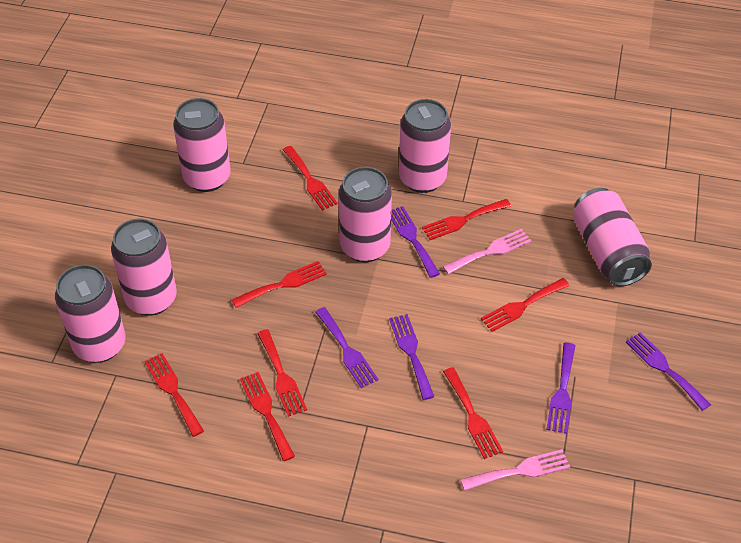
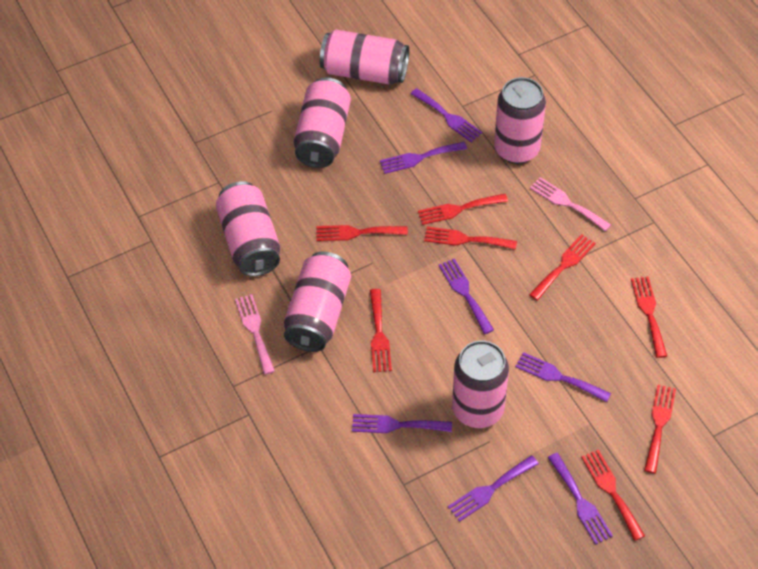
purple fork: 5 -> 7

